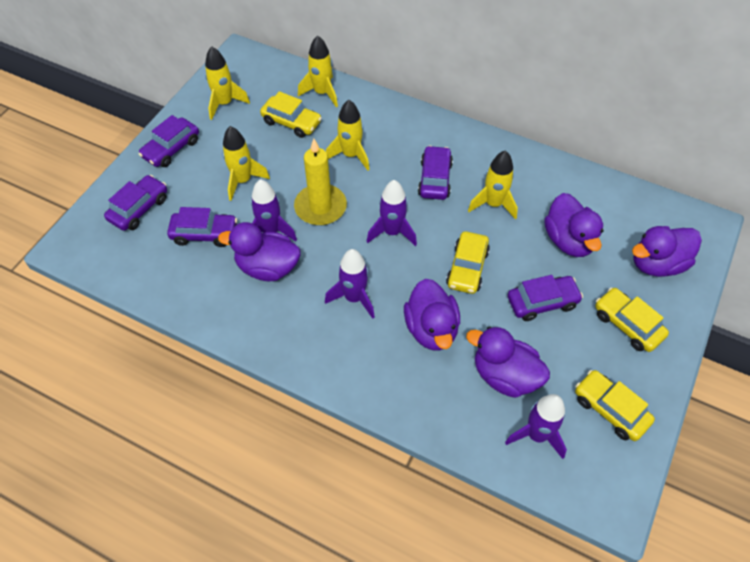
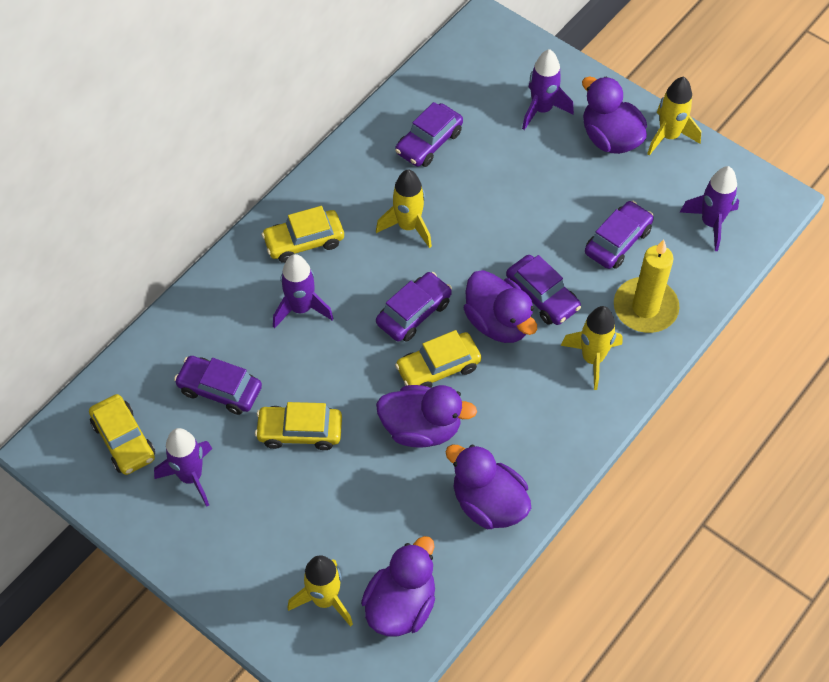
yellow rocket: 5 -> 4

